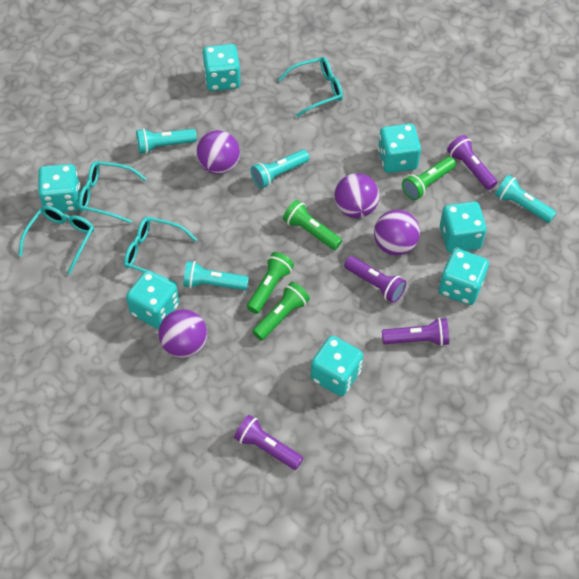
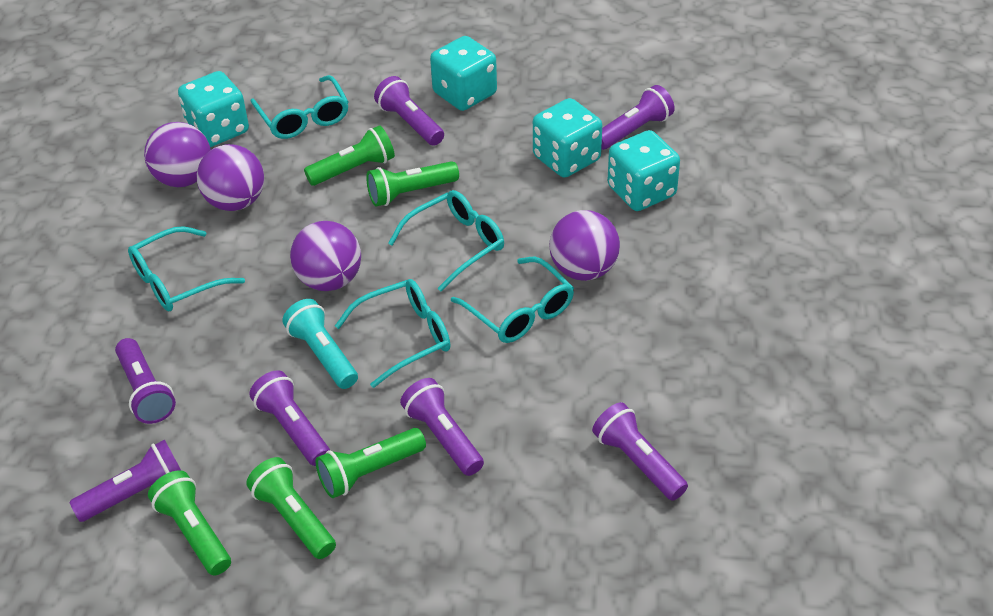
green flashlight: 4 -> 5
purple flashlight: 4 -> 7
turquoise dice: 7 -> 4
turquoise flashlight: 4 -> 1
turquoise glasses: 4 -> 5

